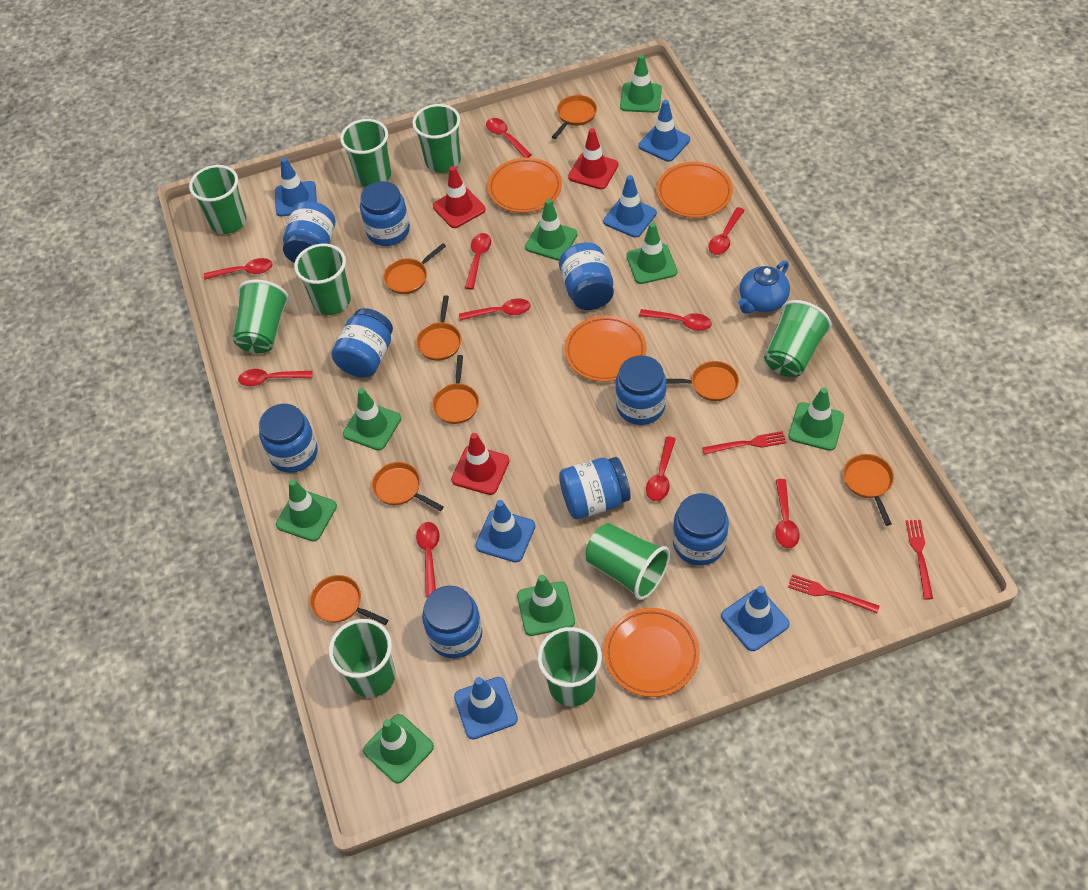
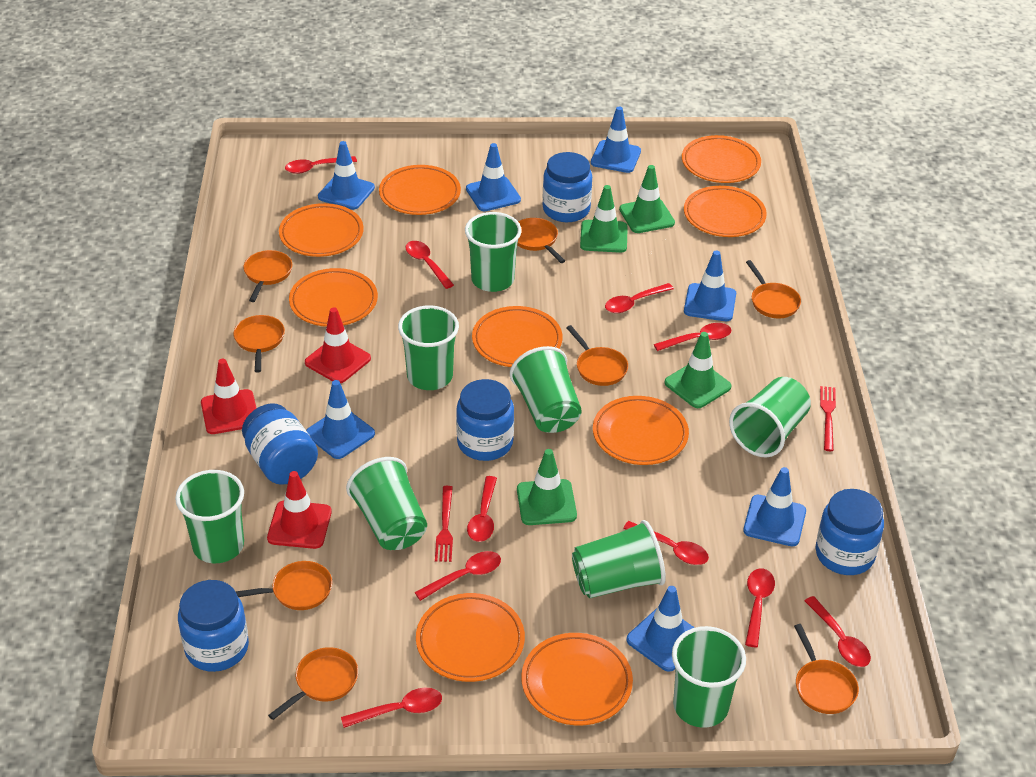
blue jar: 9 -> 5
blue teapot: 1 -> 0
blue traffic cone: 6 -> 7
green cup: 9 -> 8
green traffic cone: 8 -> 4
orange plate: 4 -> 9
red fork: 3 -> 2

